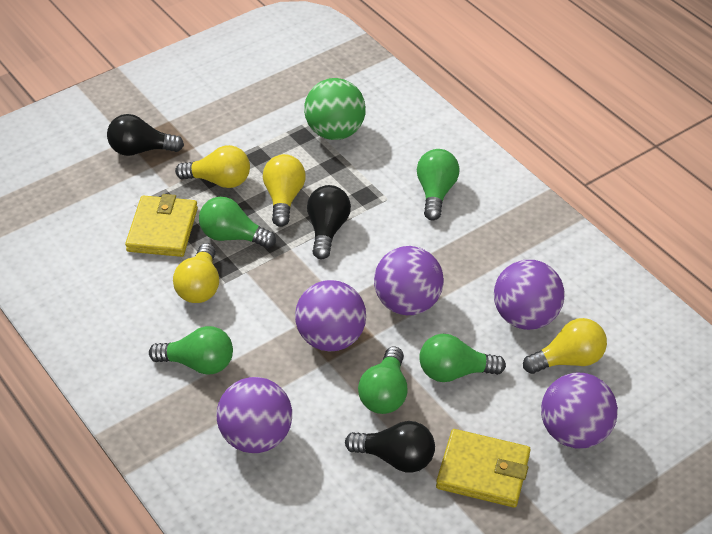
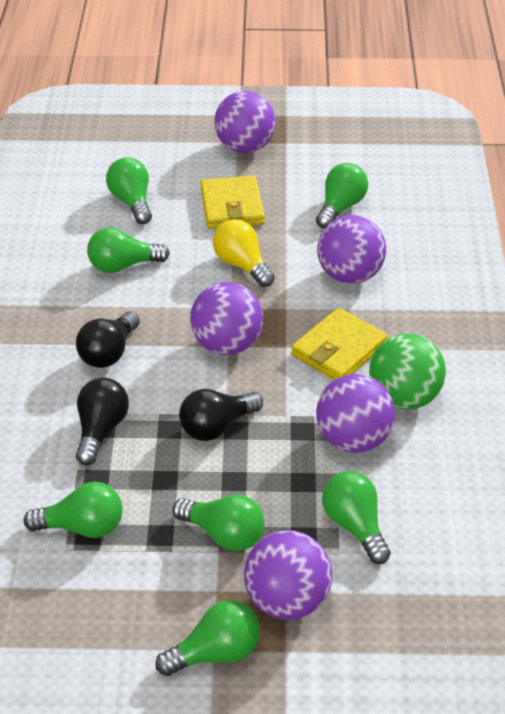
green light bulb: 5 -> 7
yellow light bulb: 4 -> 1

